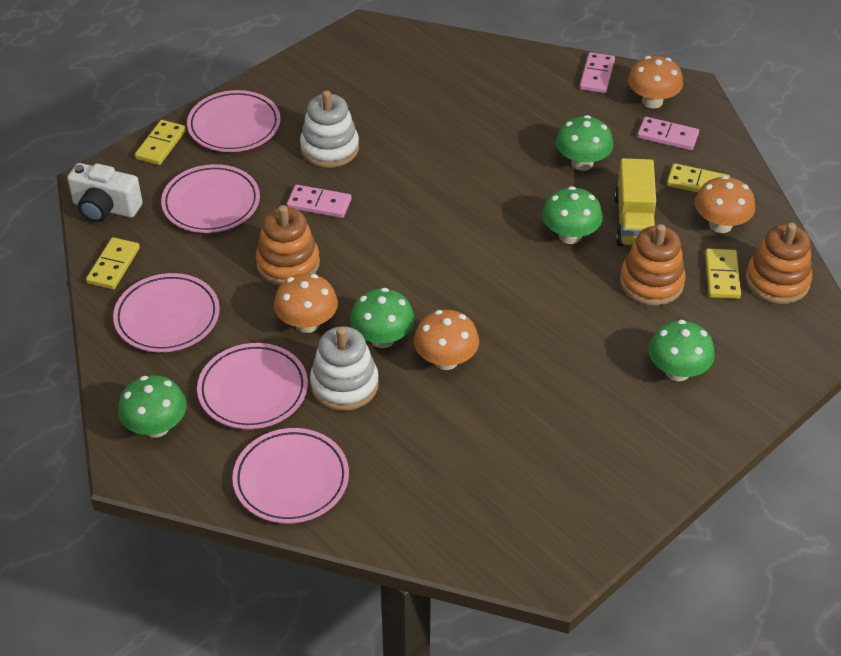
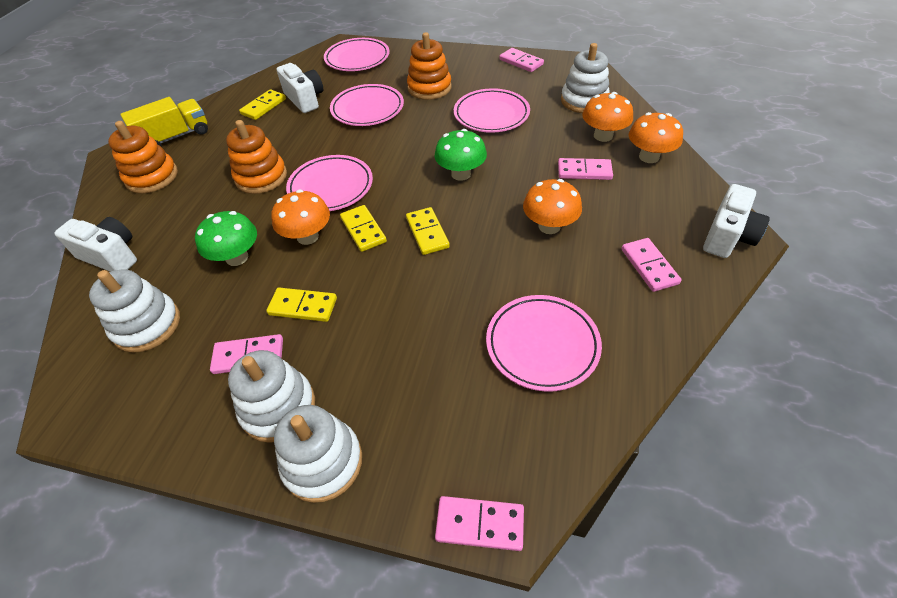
green mushroom: 5 -> 2
pink domino: 3 -> 5
white camera: 1 -> 3
white stacking toy: 2 -> 4

